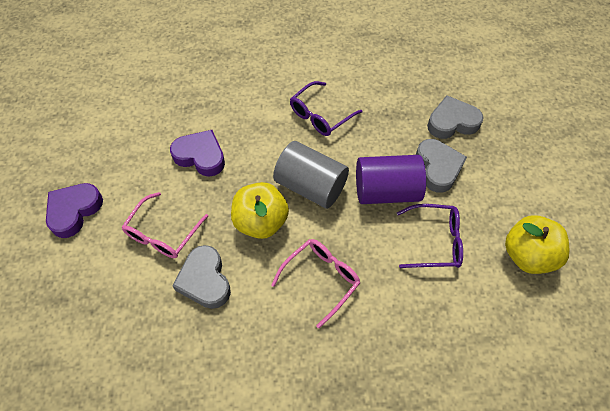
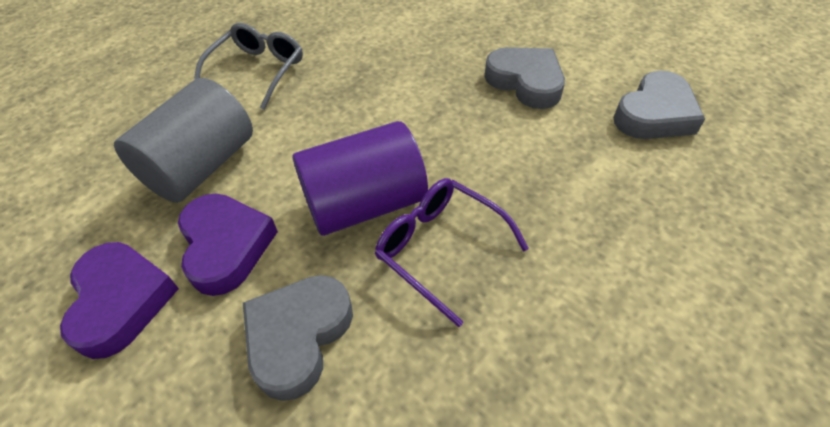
grey glasses: 0 -> 1
pink glasses: 2 -> 0
purple glasses: 2 -> 1
yellow apple: 2 -> 0

